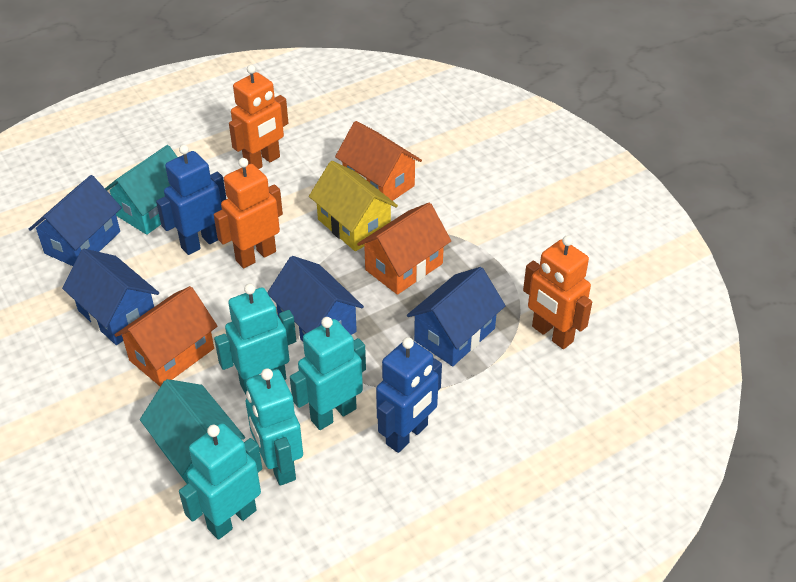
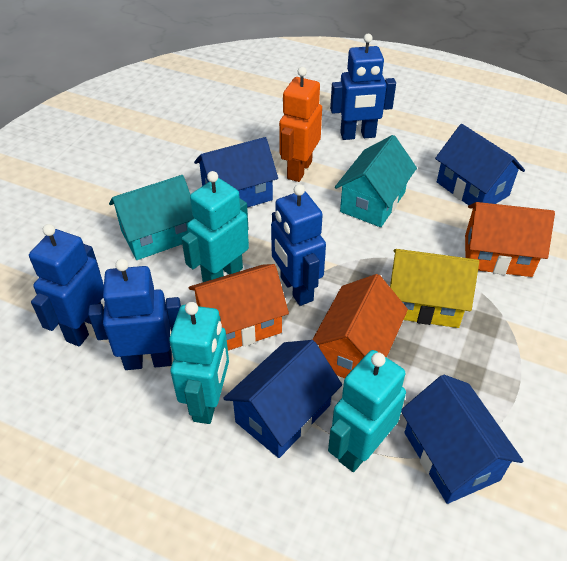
blue robot: 2 -> 4
orange robot: 3 -> 1
turquoise robot: 4 -> 3

